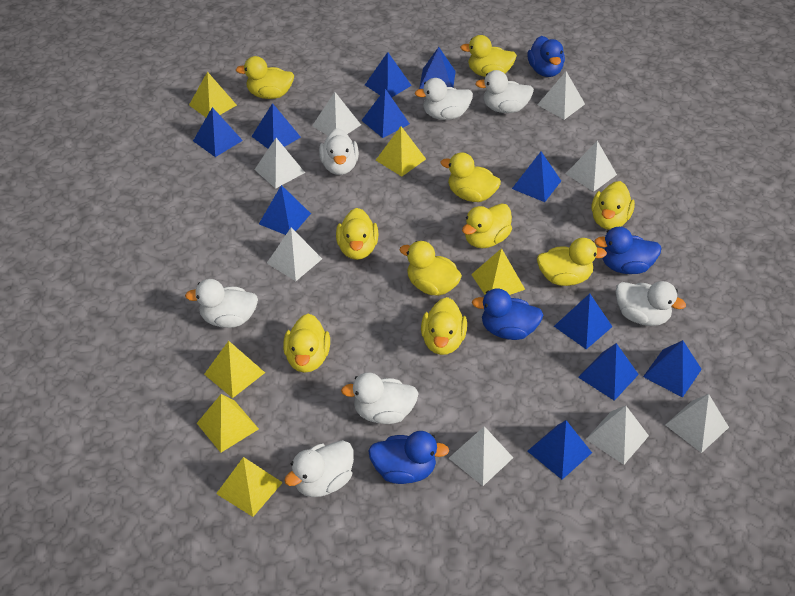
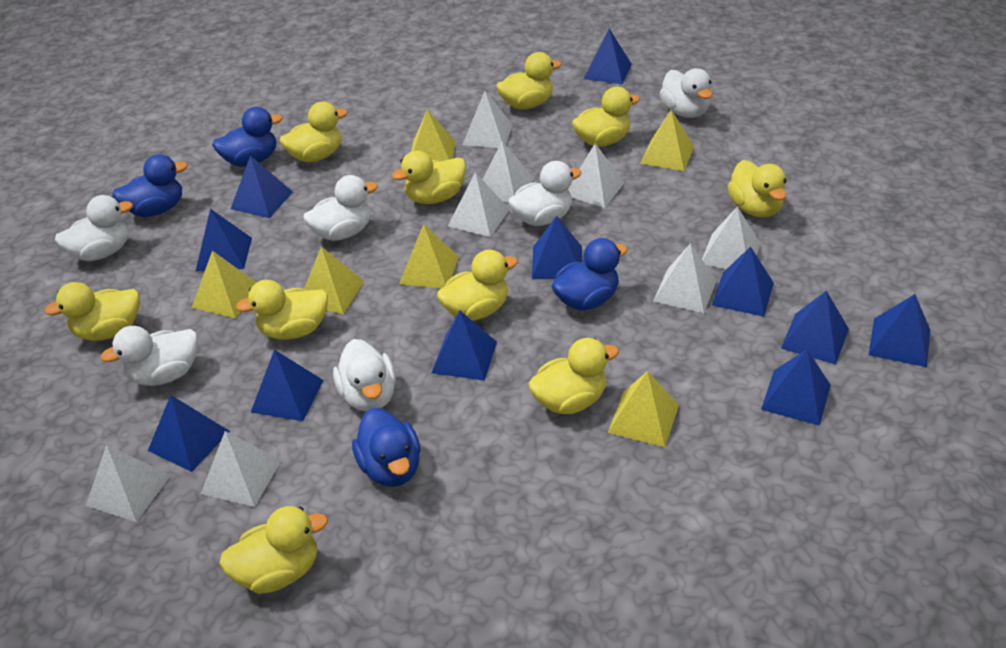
white duck: 7 -> 6

